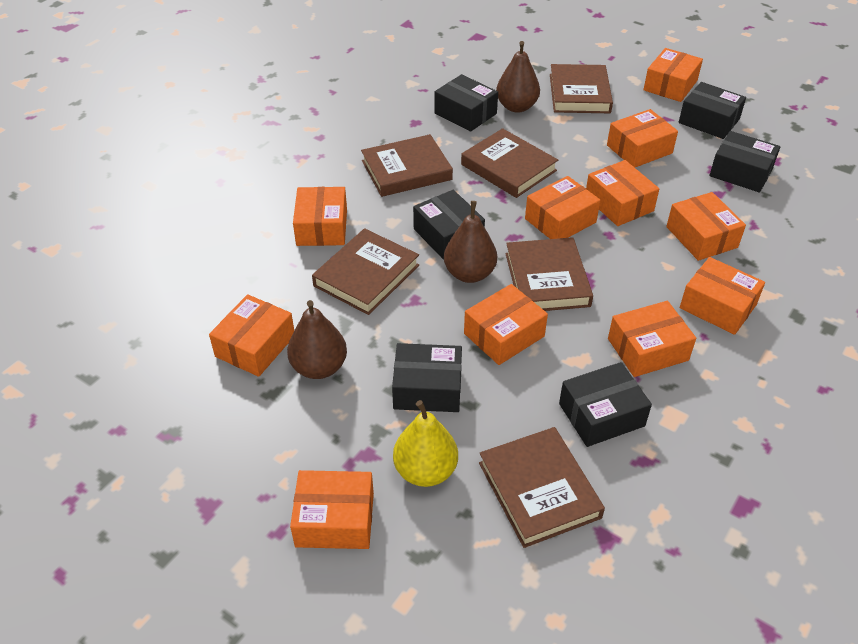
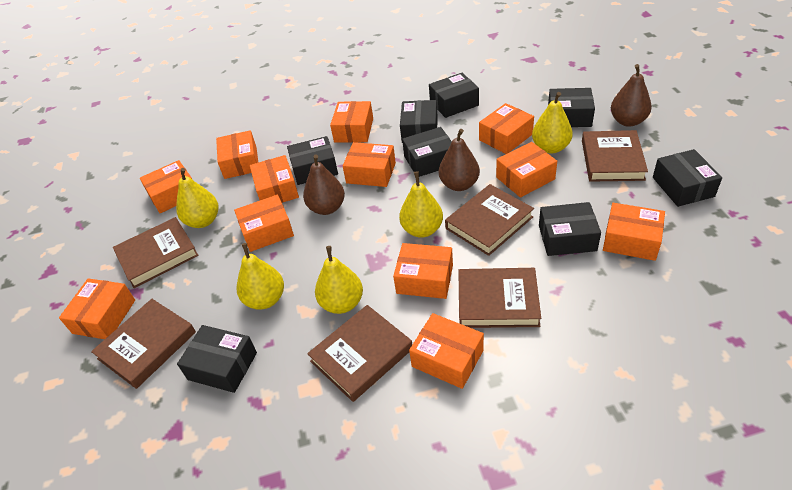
black box: 6 -> 8
orange box: 11 -> 12
yellow pear: 1 -> 5

